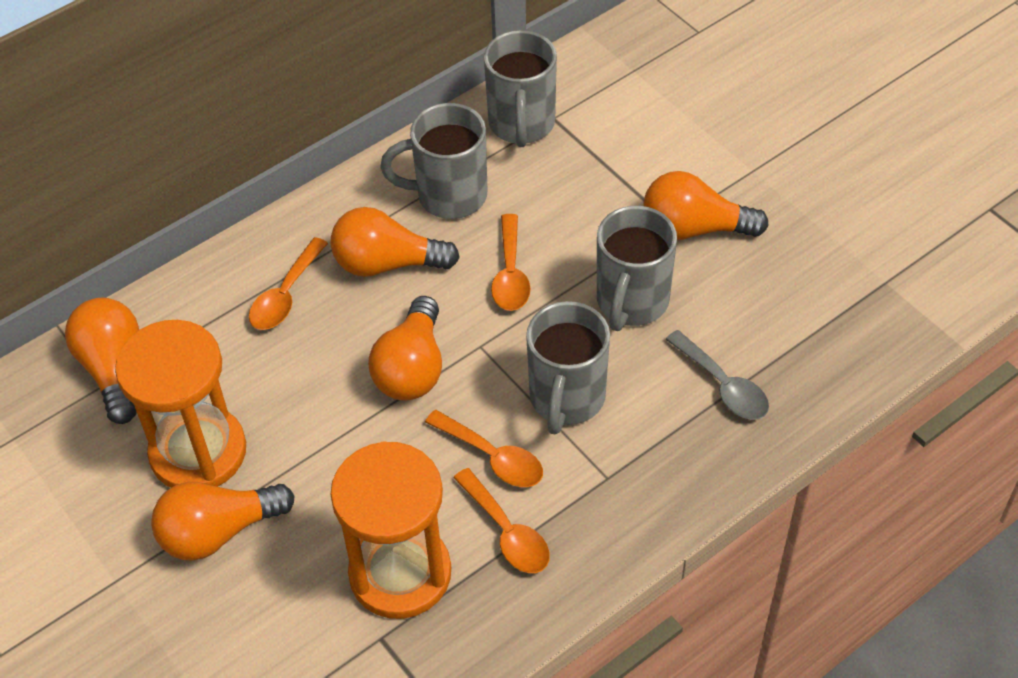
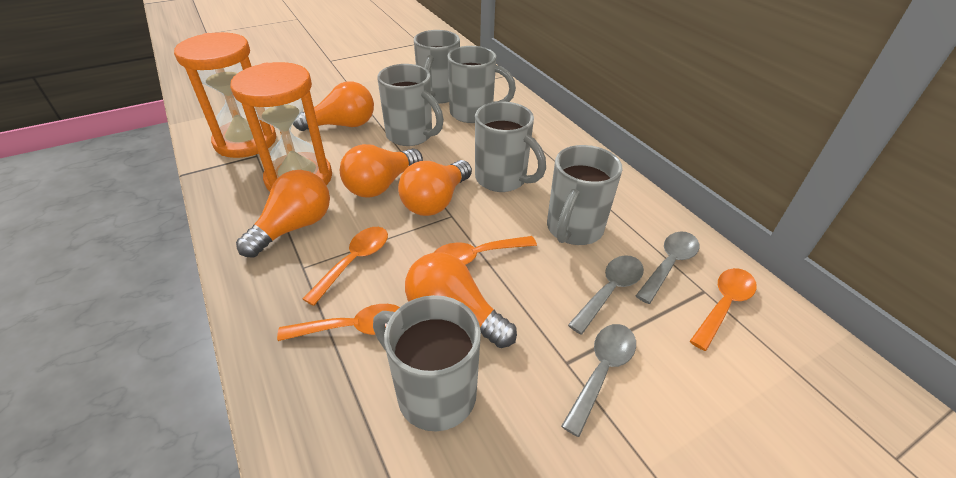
grey mug: 4 -> 6
grey spoon: 1 -> 3

